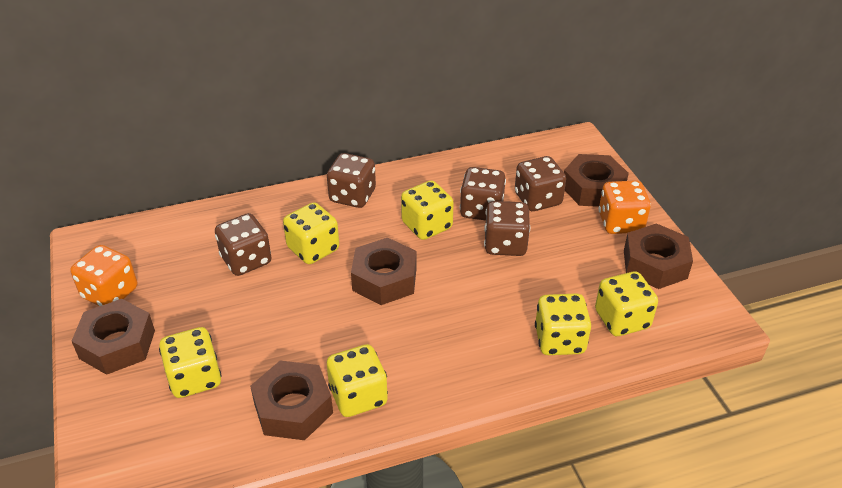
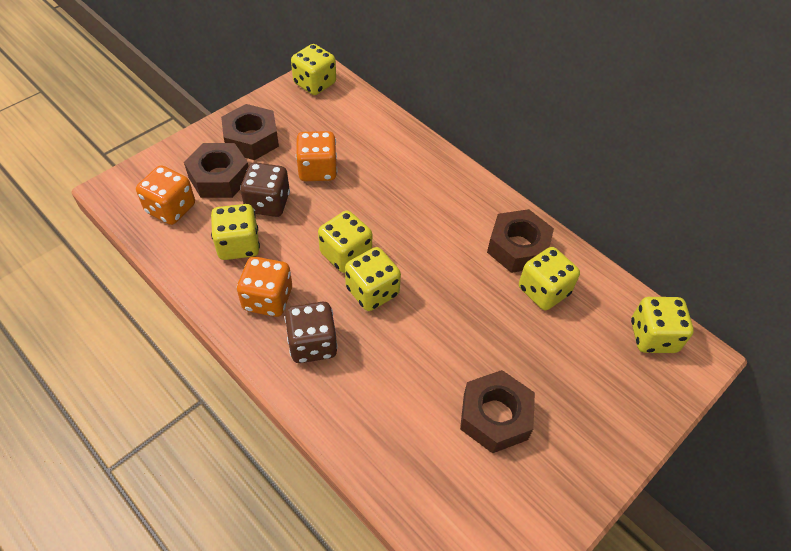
brown dice: 5 -> 2
brown nut: 5 -> 4
orange dice: 2 -> 3

